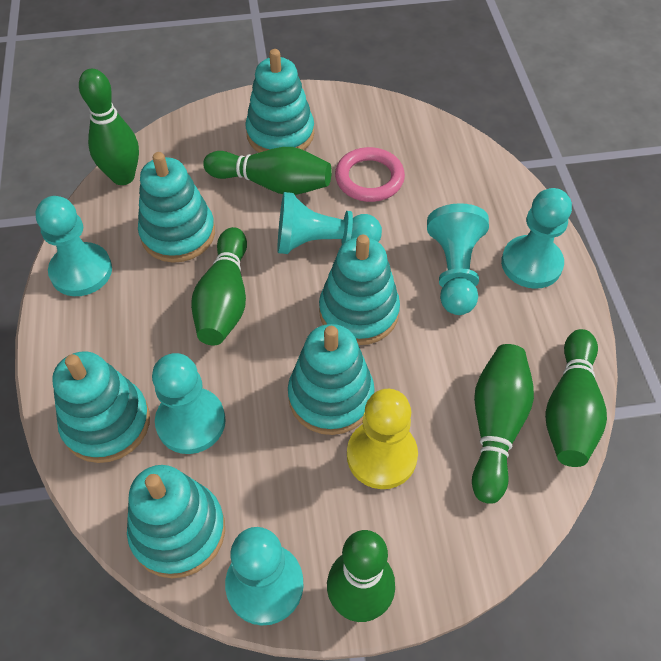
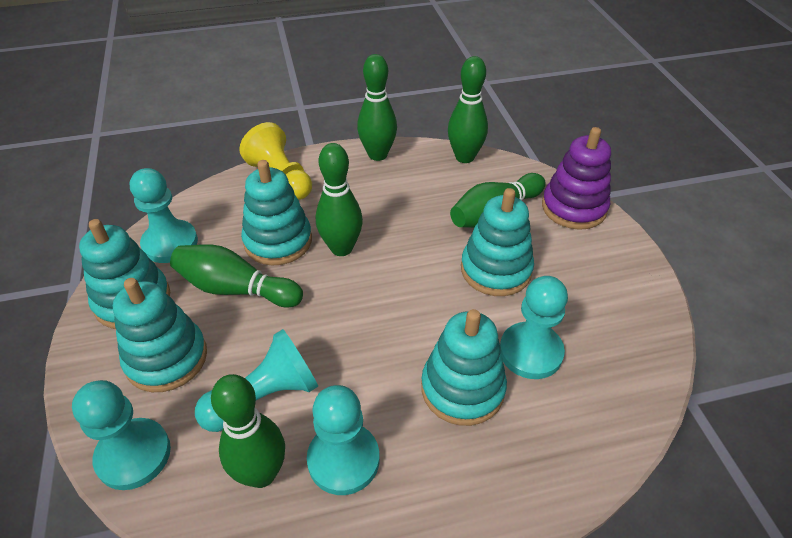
pink ring: 1 -> 0
purple stacking toy: 0 -> 1
turquoise pawn: 6 -> 5
turquoise stacking toy: 6 -> 5

